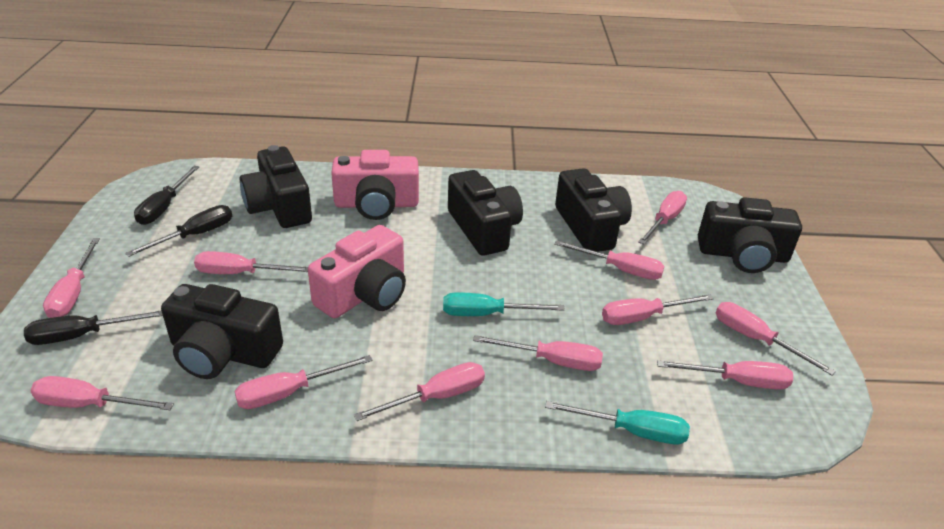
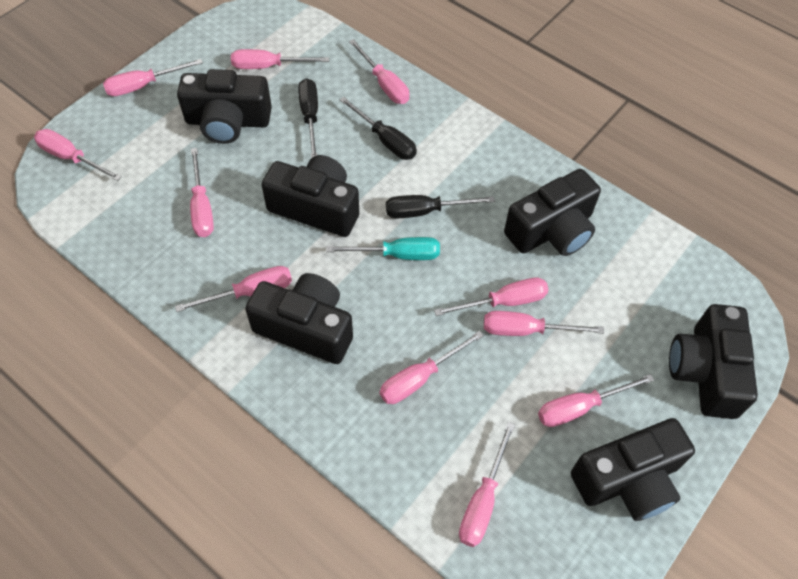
black camera: 5 -> 6
pink camera: 2 -> 0
turquoise screwdriver: 2 -> 1

